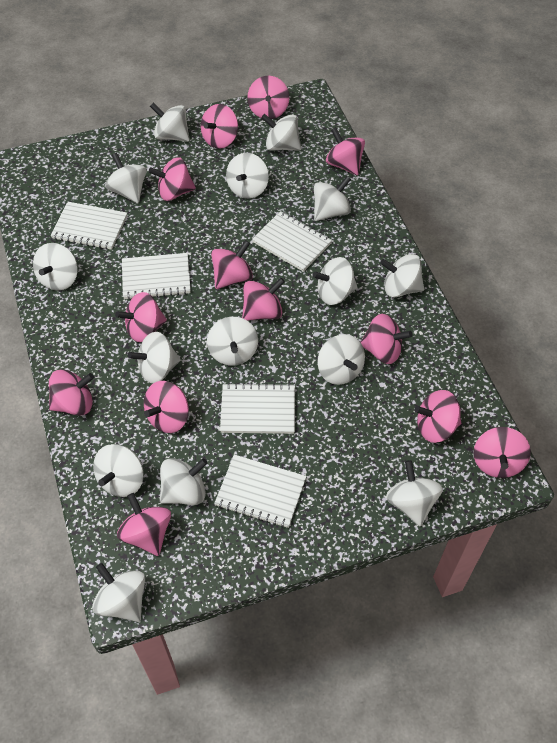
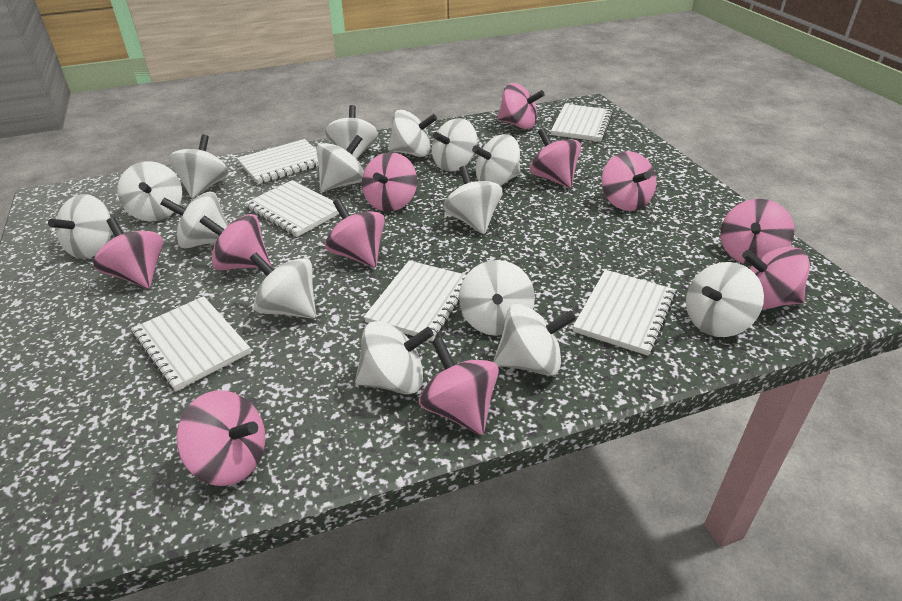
pink spinning top: 13 -> 11
white notebook: 5 -> 6

